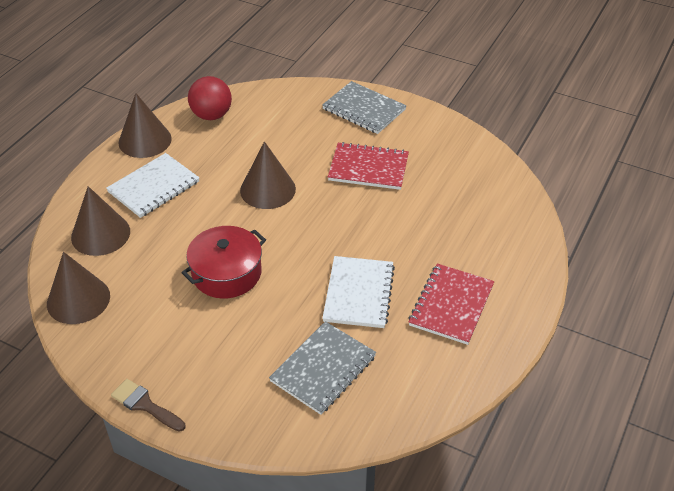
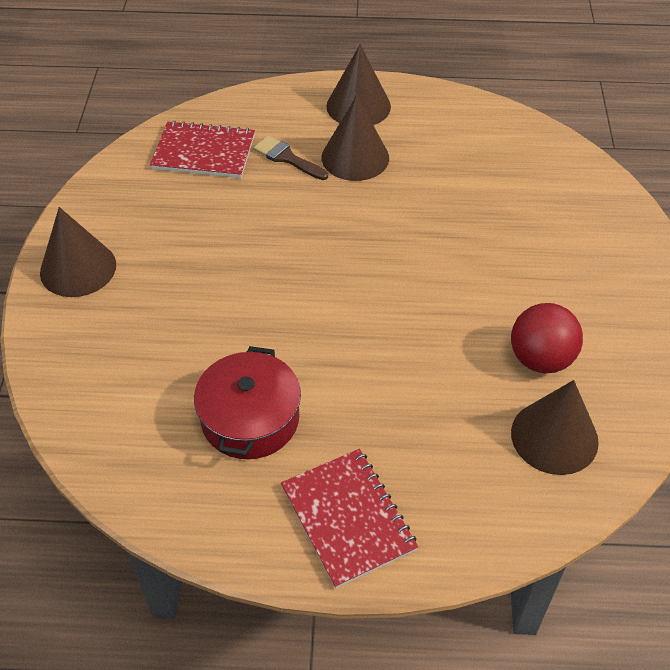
grey notebook: 2 -> 0
white notebook: 2 -> 0

